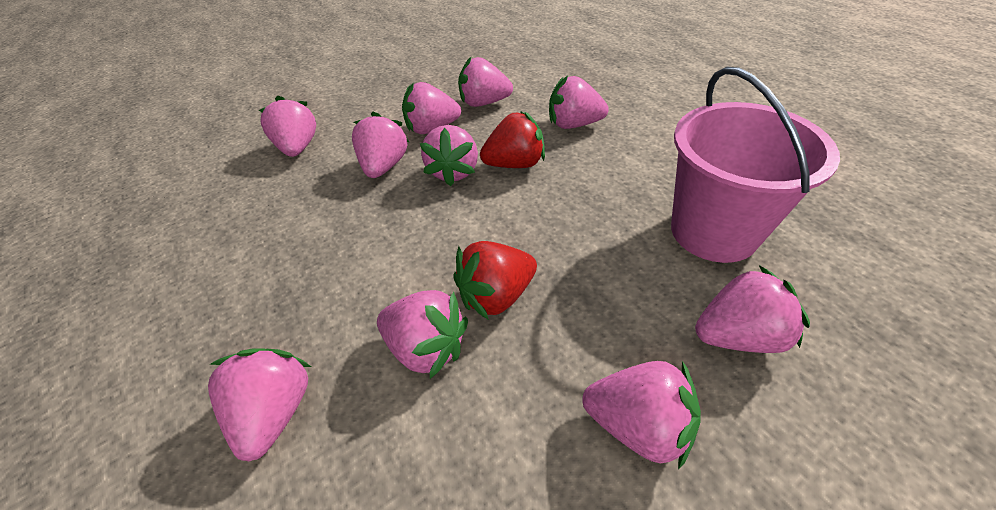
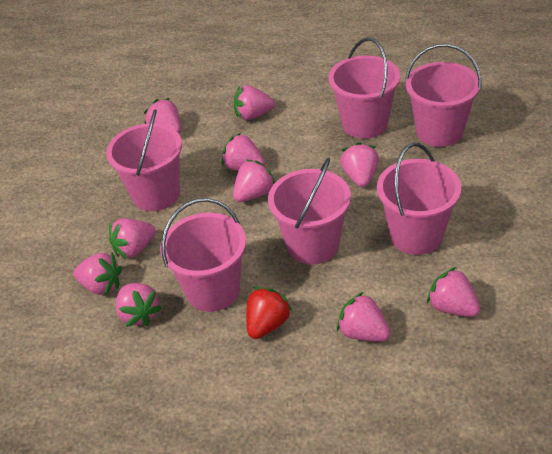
pink bucket: 1 -> 6
red strawberry: 2 -> 1

